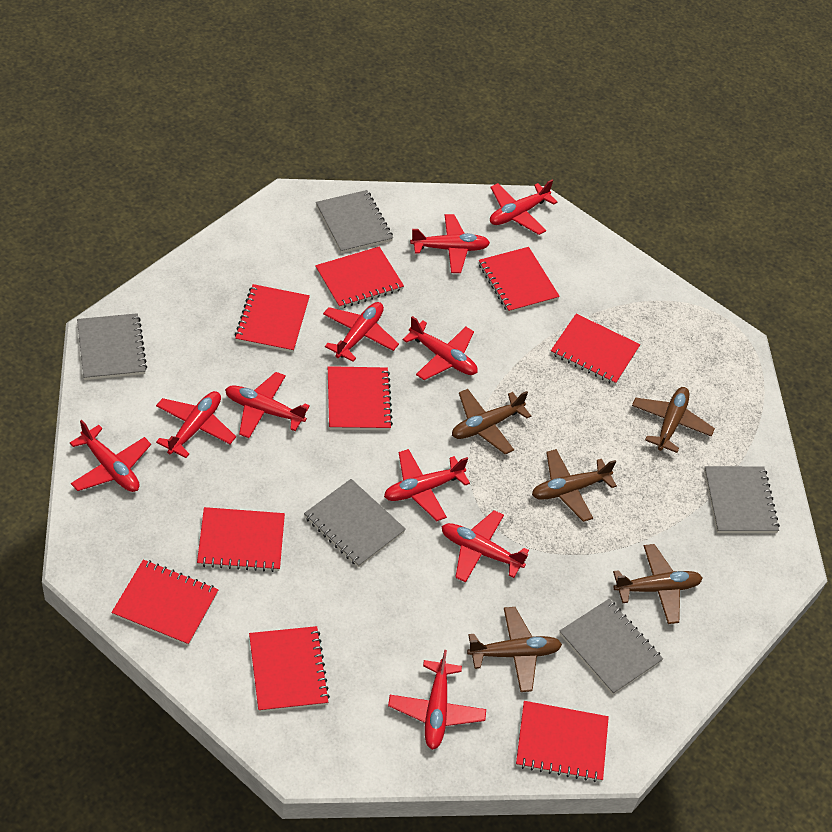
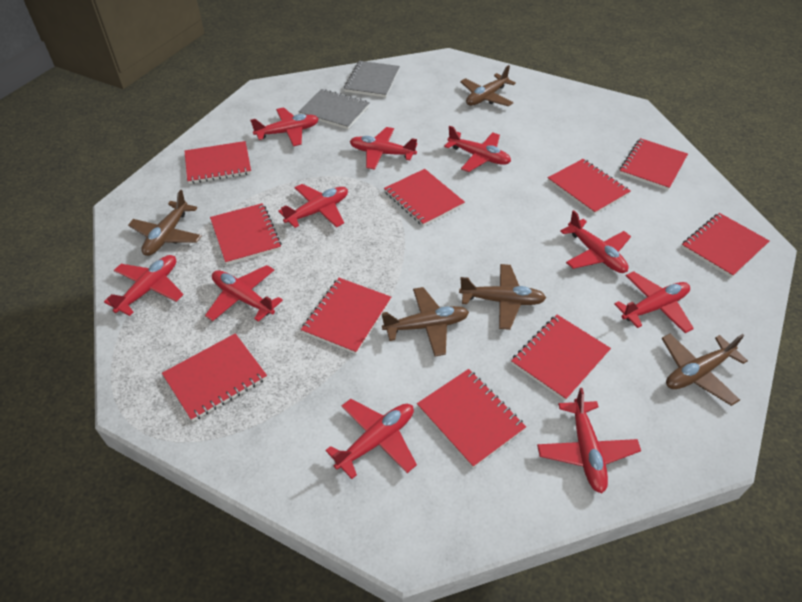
grey notebook: 5 -> 2
red notebook: 9 -> 10

